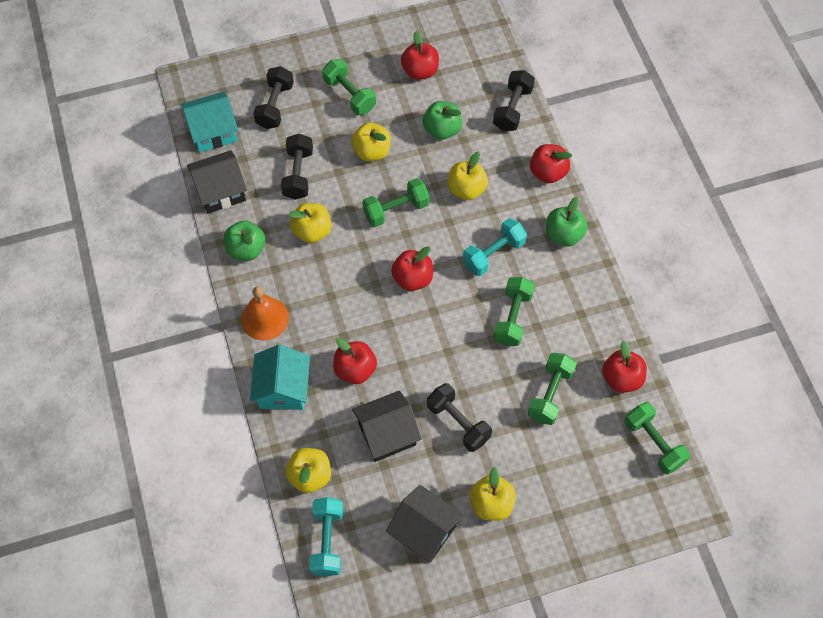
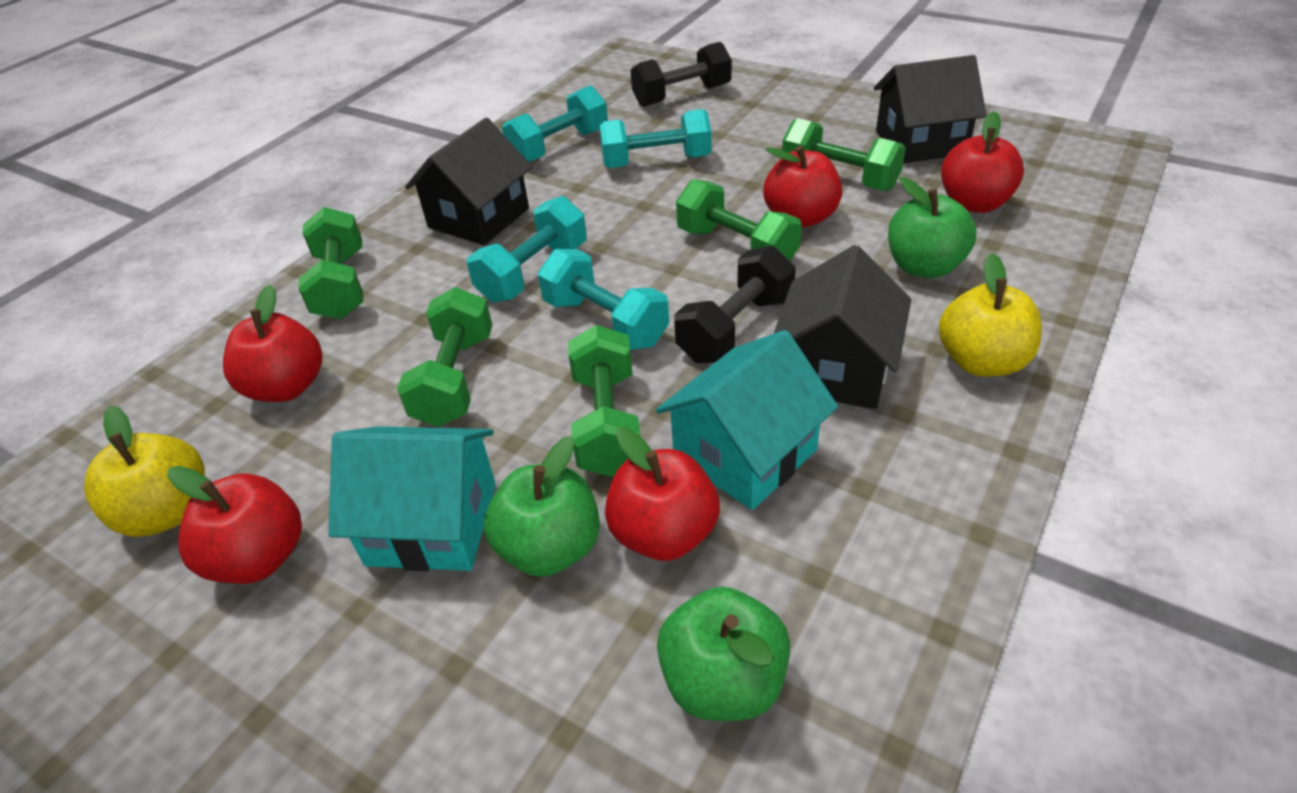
black dumbbell: 4 -> 2
orange bell: 1 -> 0
turquoise dumbbell: 2 -> 4
yellow apple: 5 -> 2

